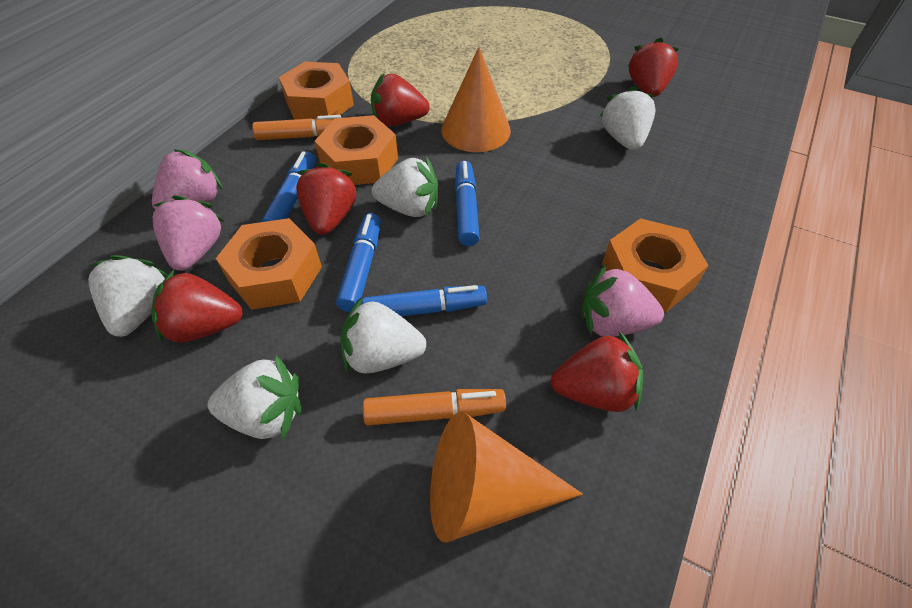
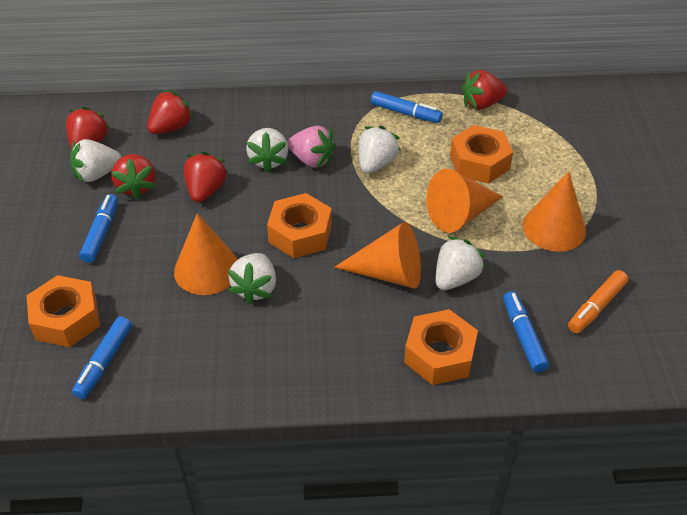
orange cone: 2 -> 4
orange marker: 2 -> 1
pink strawberry: 3 -> 1

